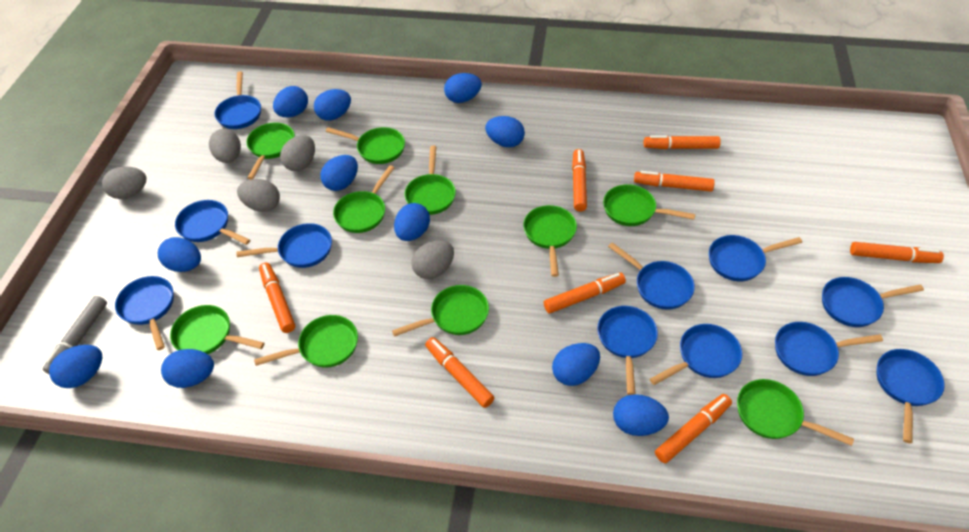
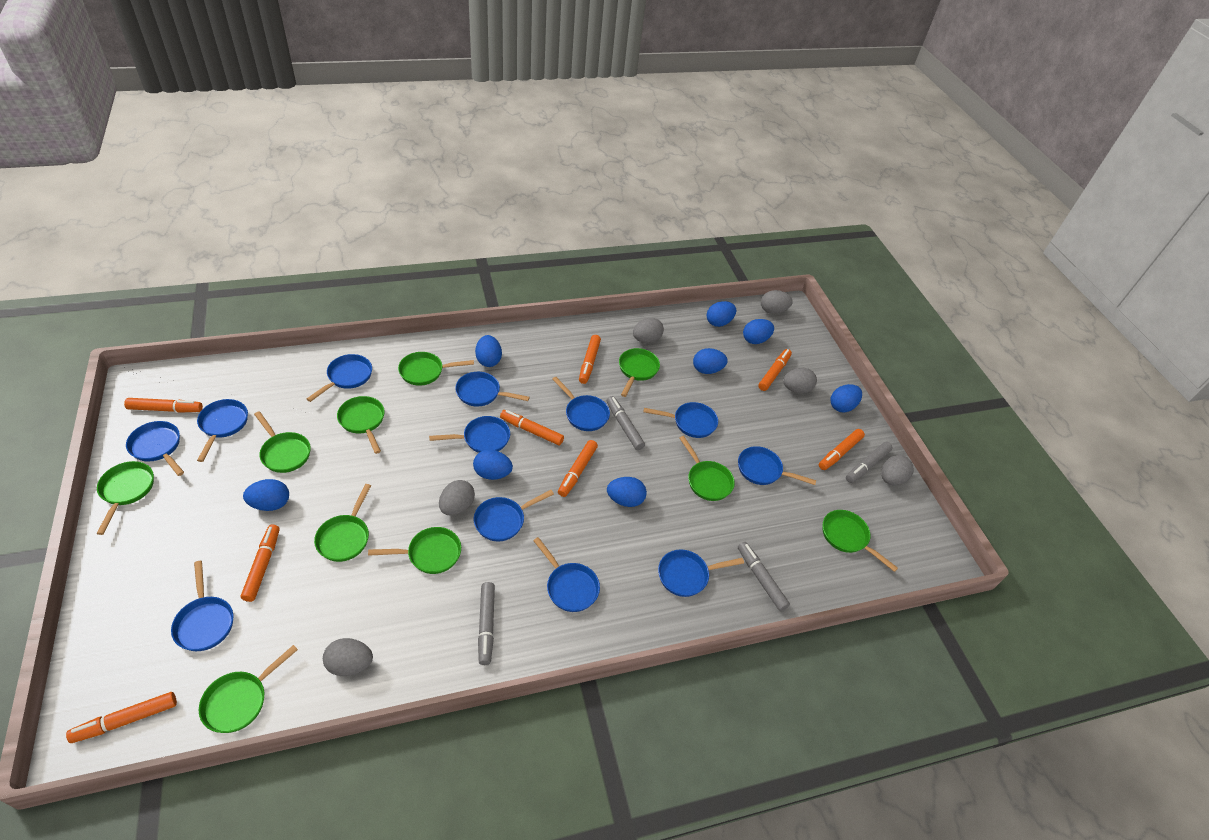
blue egg: 11 -> 8
blue pan: 11 -> 12
grey egg: 5 -> 6
grey marker: 1 -> 4

